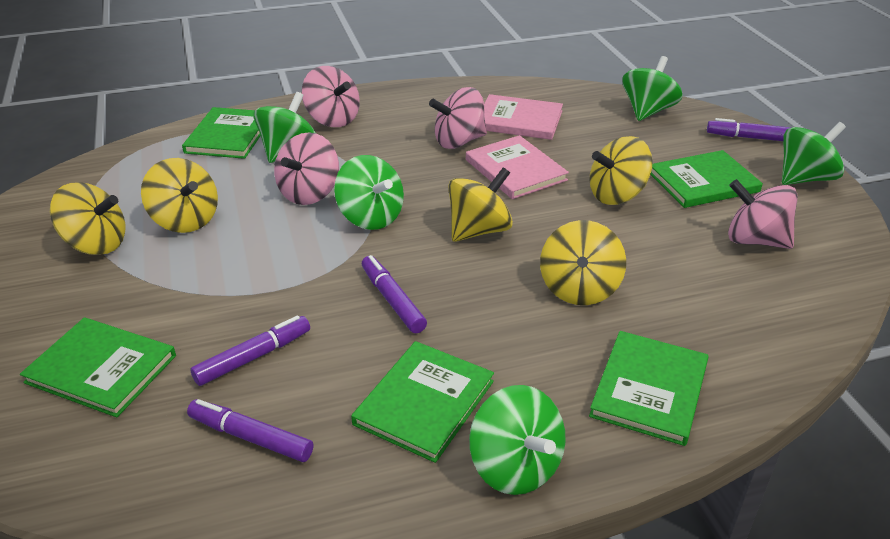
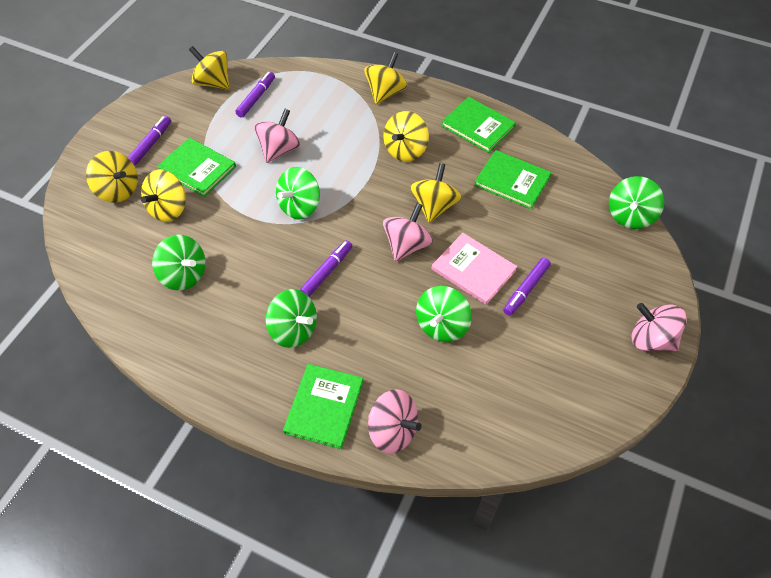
green book: 5 -> 4
pink book: 2 -> 1
yellow spinning top: 5 -> 6

